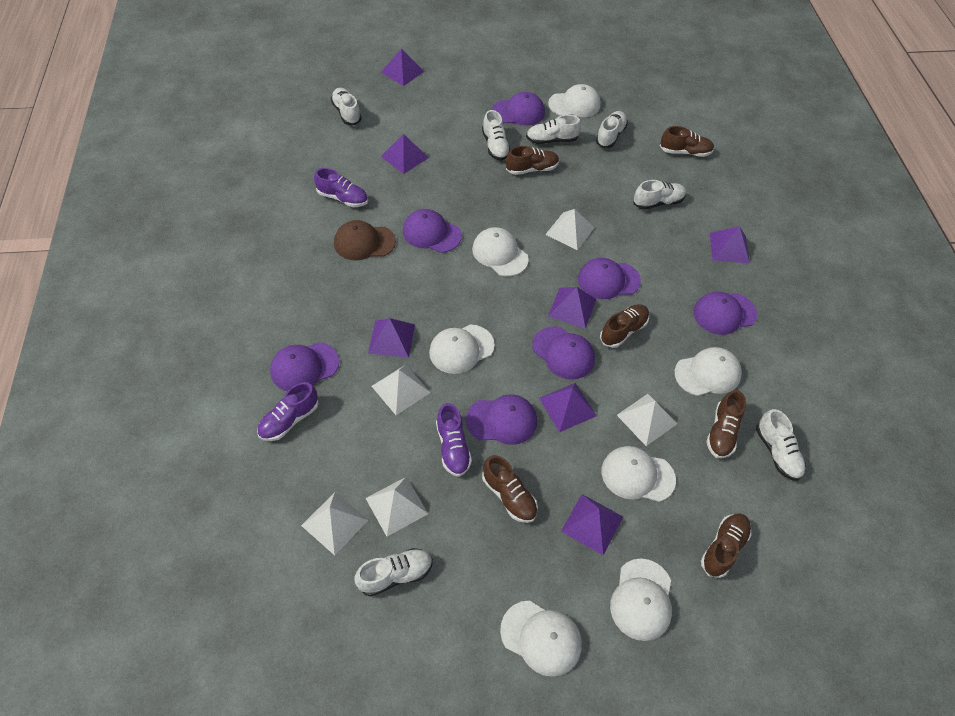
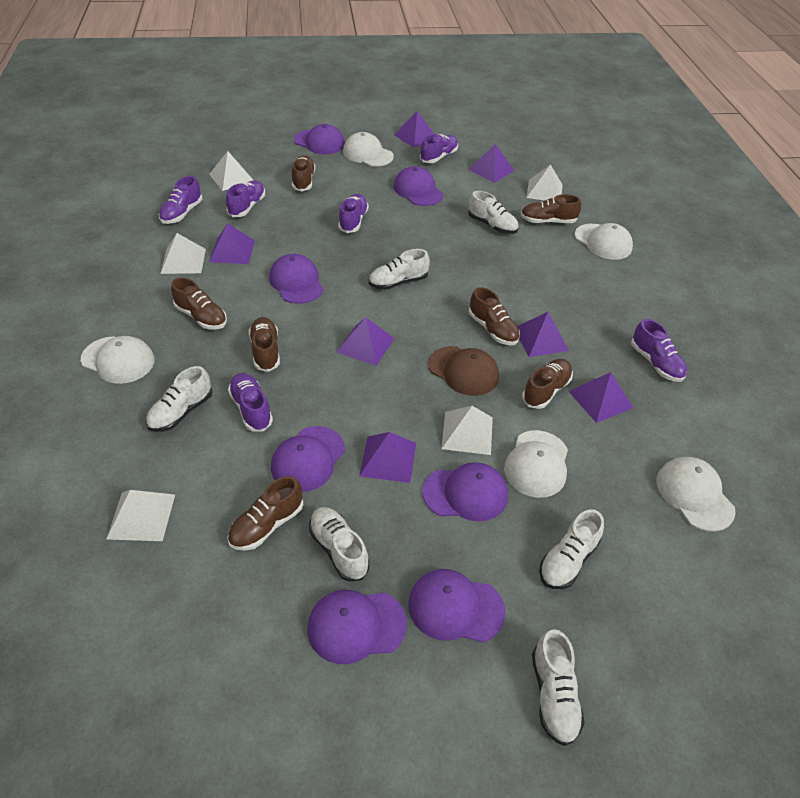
brown shoe: 6 -> 7
purple shoe: 3 -> 6
white cap: 7 -> 5
white shoe: 7 -> 6

